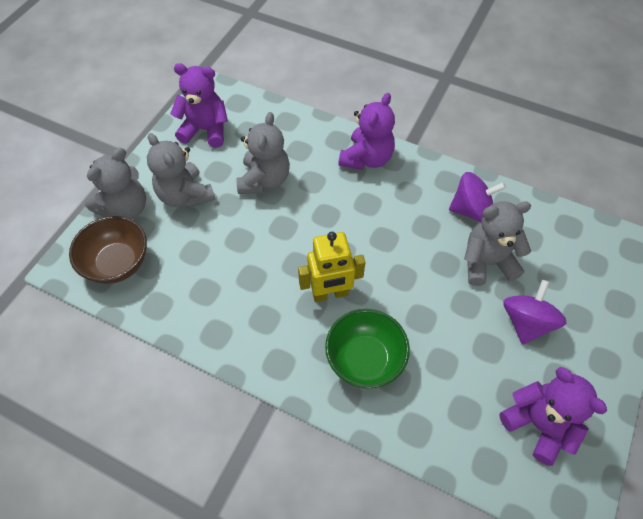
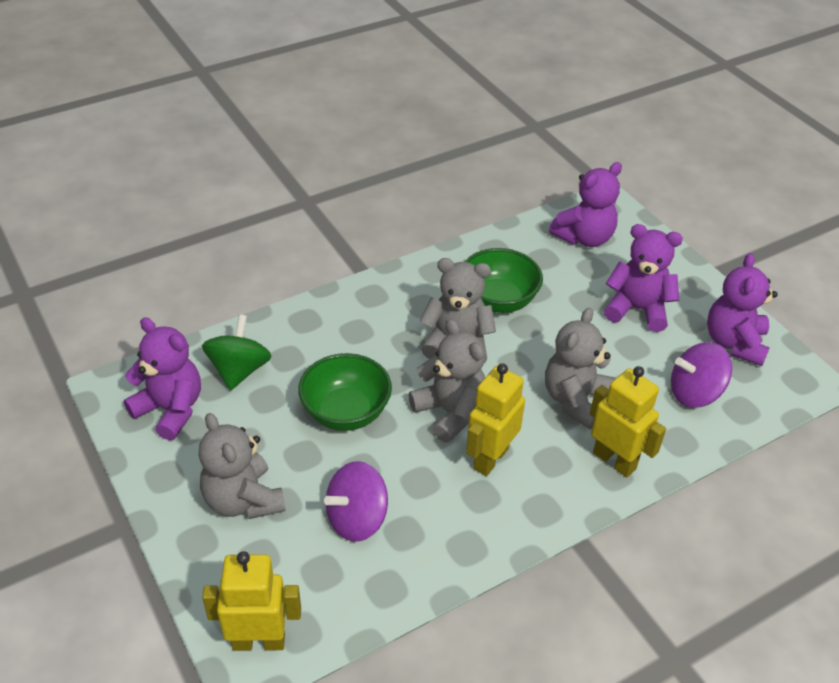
brown bowl: 1 -> 0
green bowl: 1 -> 2
green spinning top: 0 -> 1
purple teddy bear: 3 -> 4
yellow robot: 1 -> 3

